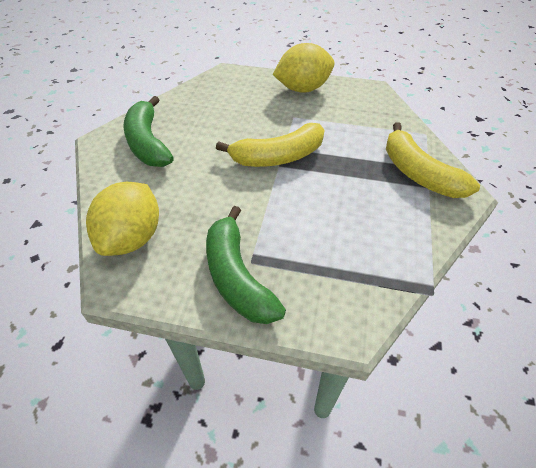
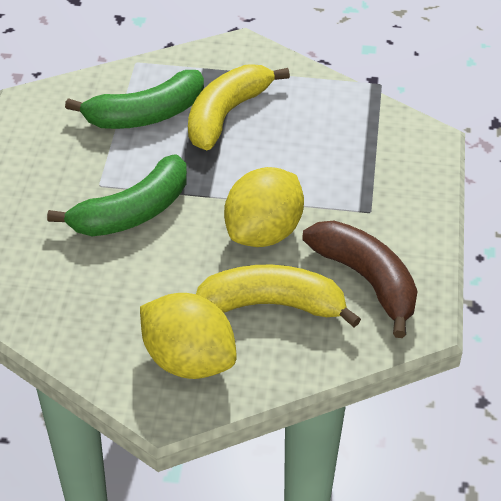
brown banana: 0 -> 1

